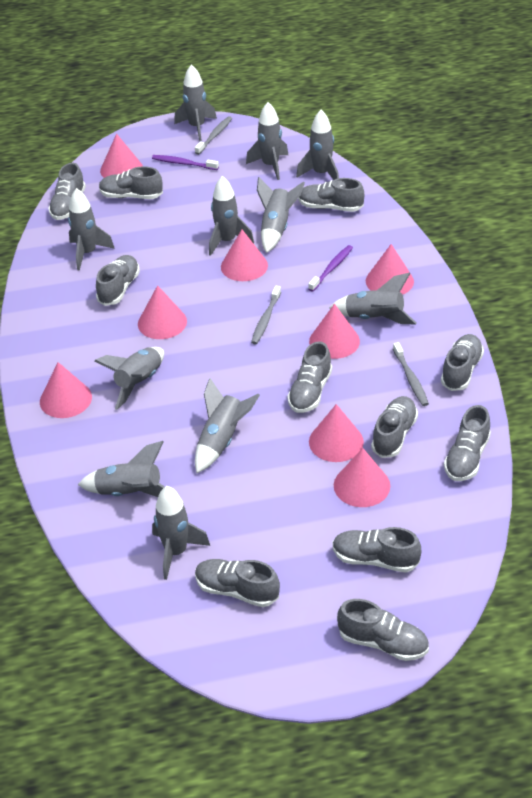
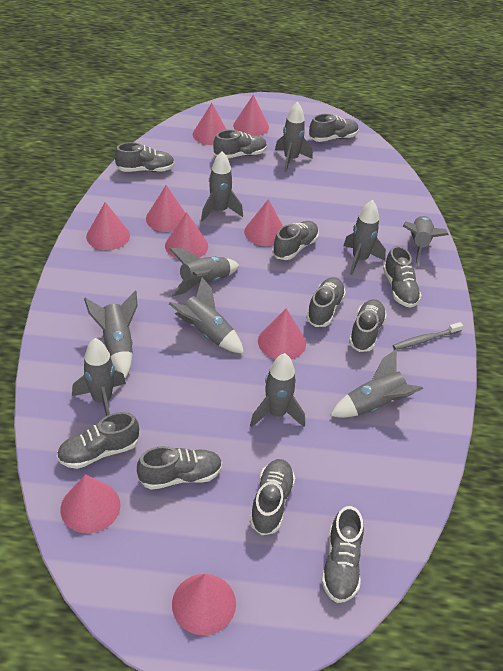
grey rocket: 11 -> 10
grey toothbrush: 3 -> 1
pink cone: 8 -> 9
purple toothbrush: 2 -> 0

